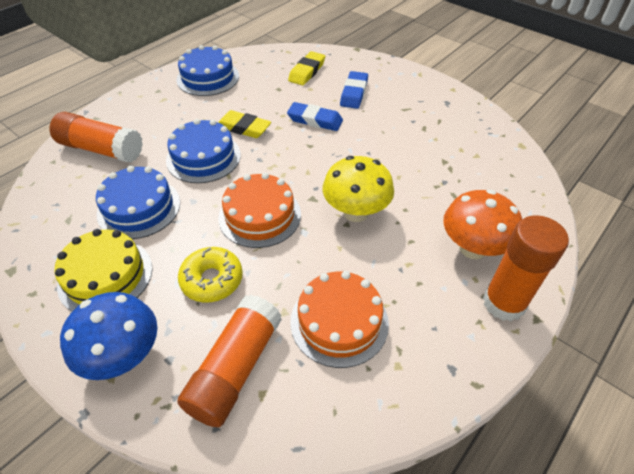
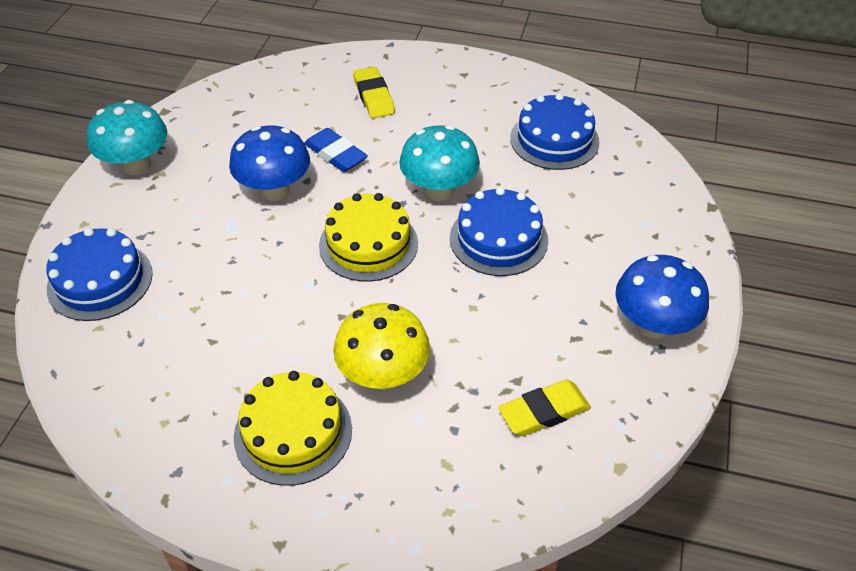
blue eraser: 2 -> 1
blue mushroom: 1 -> 2
orange cake: 2 -> 0
orange glue stick: 3 -> 0
orange mushroom: 1 -> 0
turquoise mushroom: 0 -> 2
yellow cake: 1 -> 2
yellow donut: 1 -> 0

